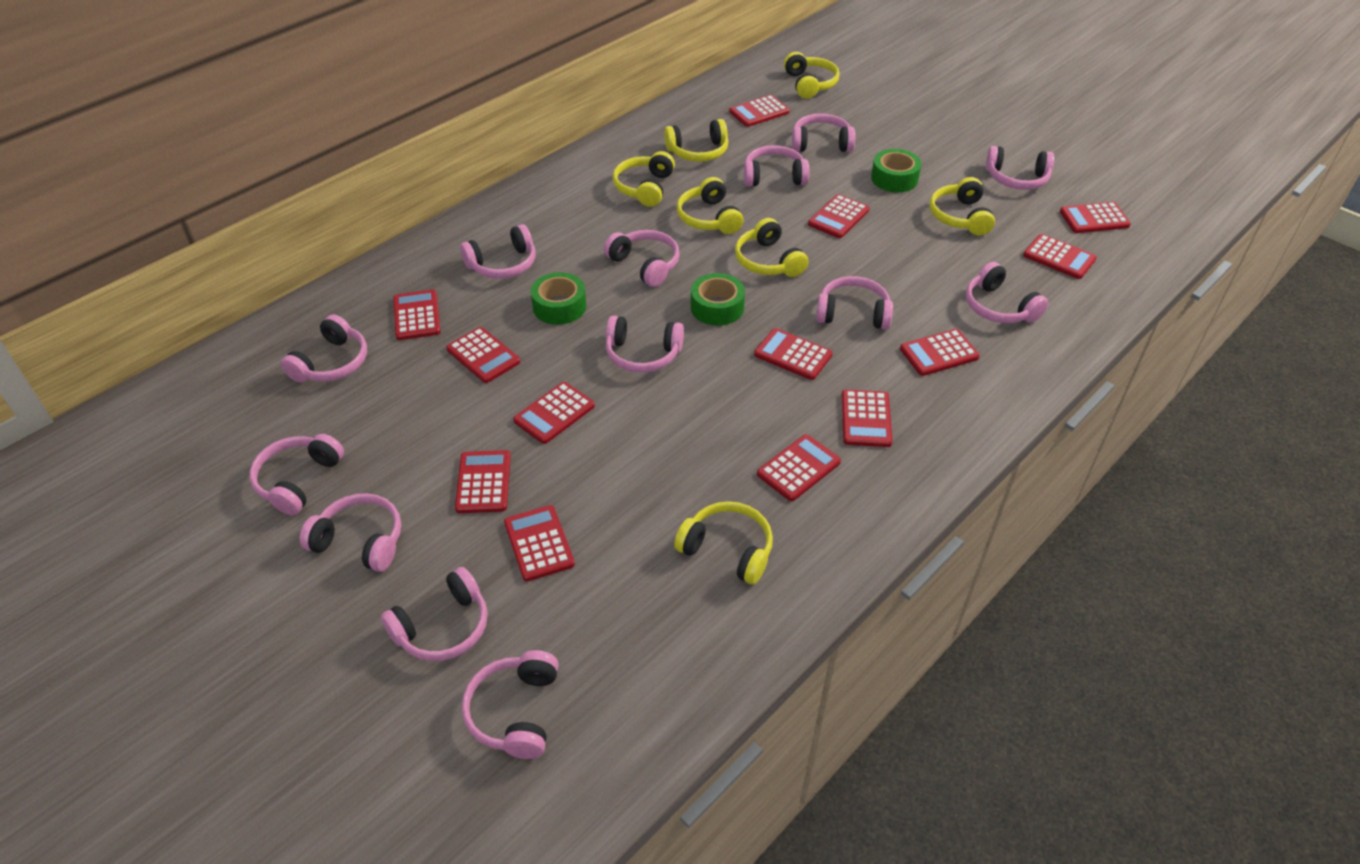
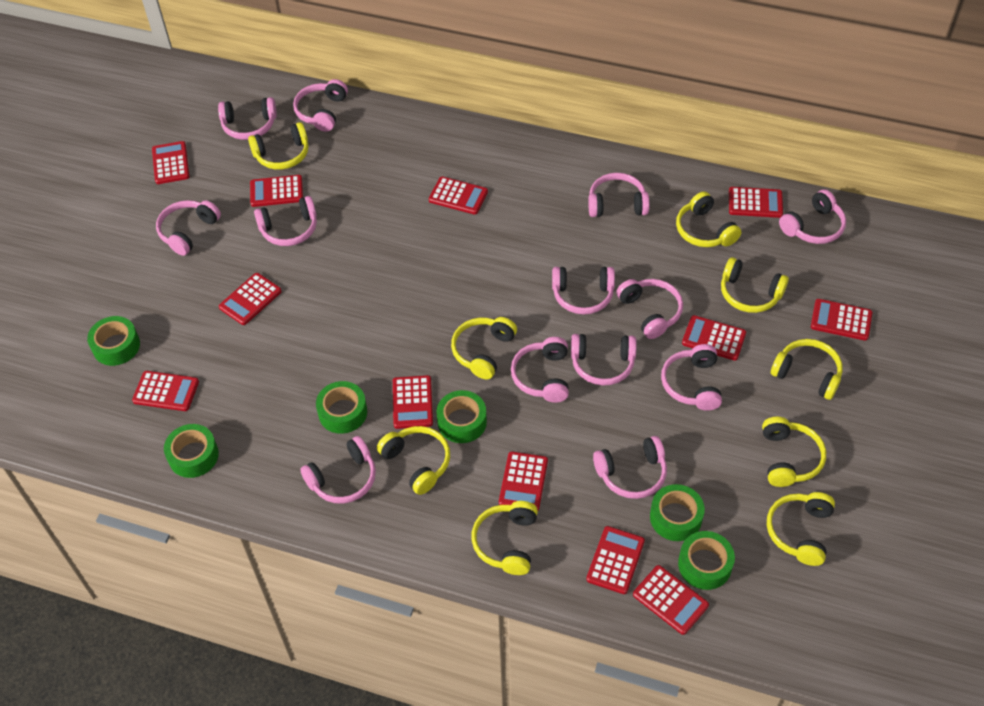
green tape: 3 -> 6
red calculator: 13 -> 12
yellow headphones: 7 -> 9

